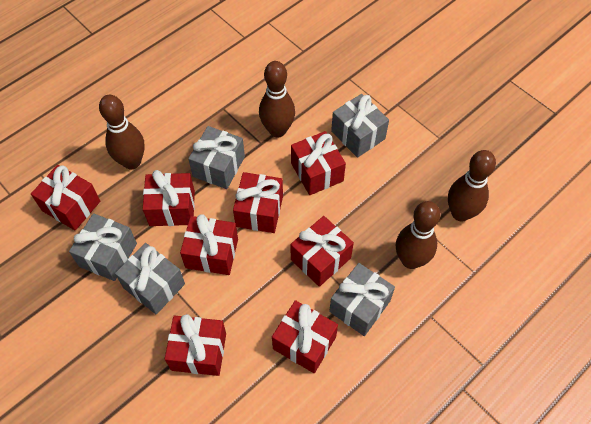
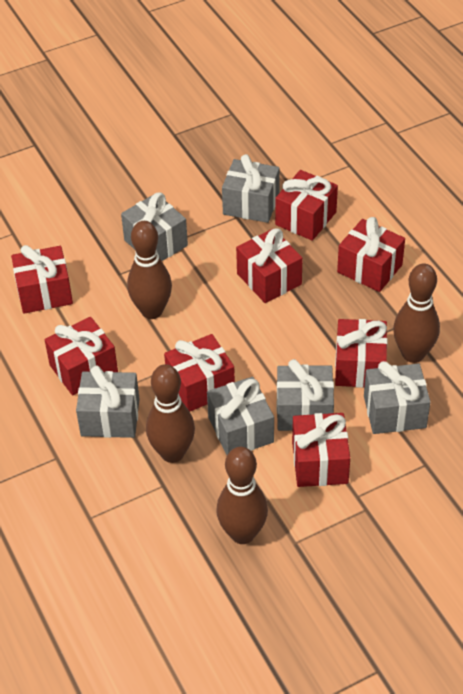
grey gift: 5 -> 6

